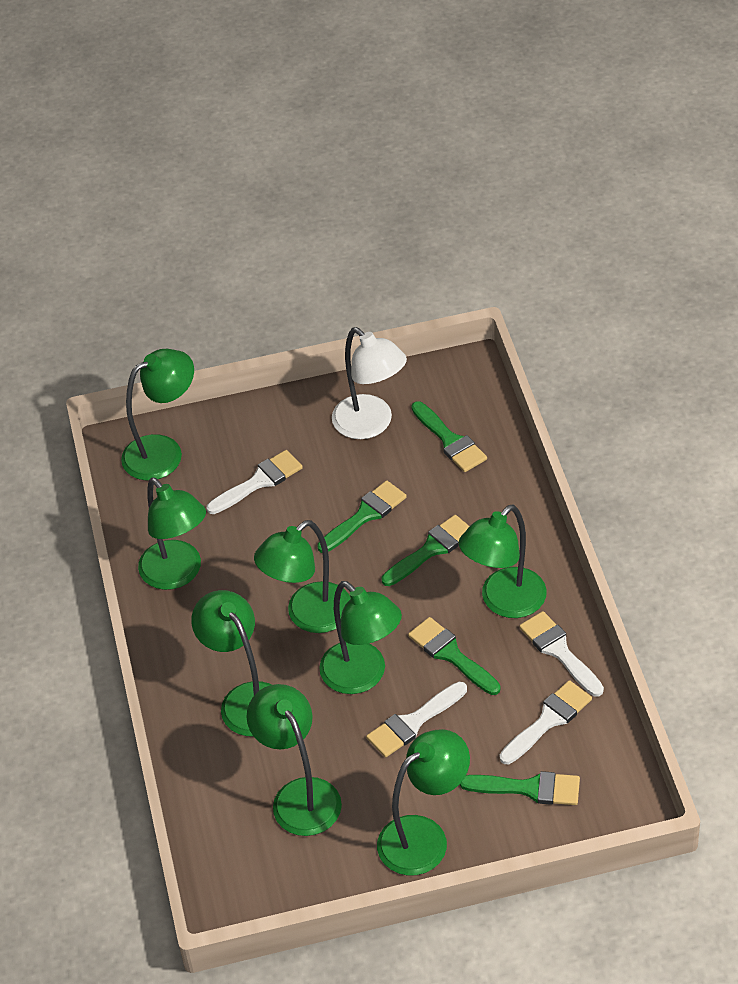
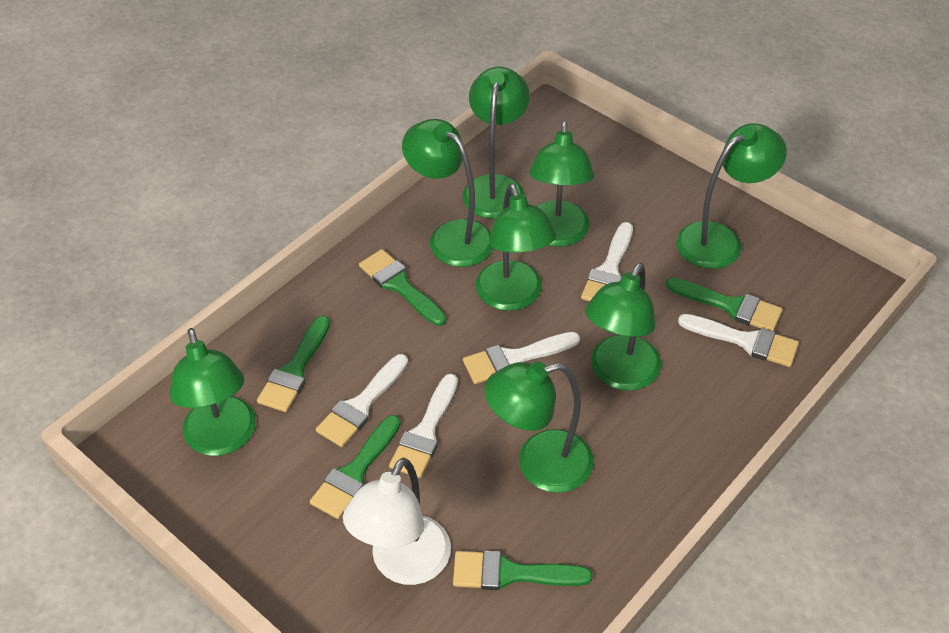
white brush: 4 -> 5

